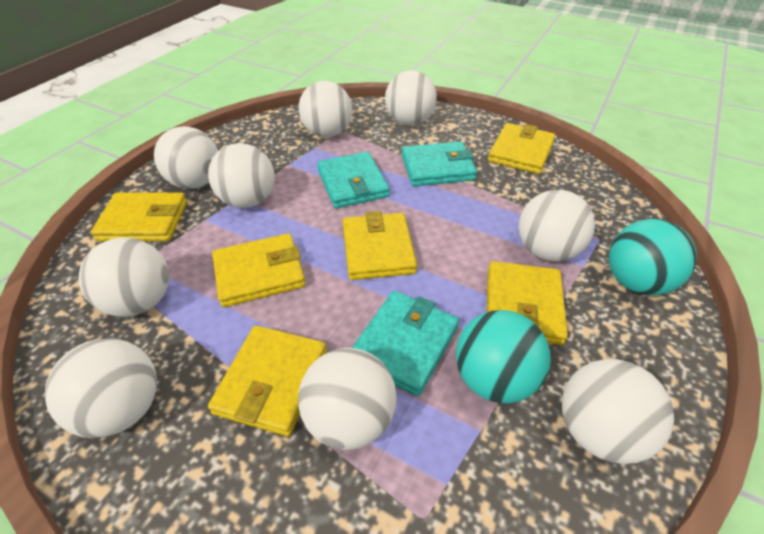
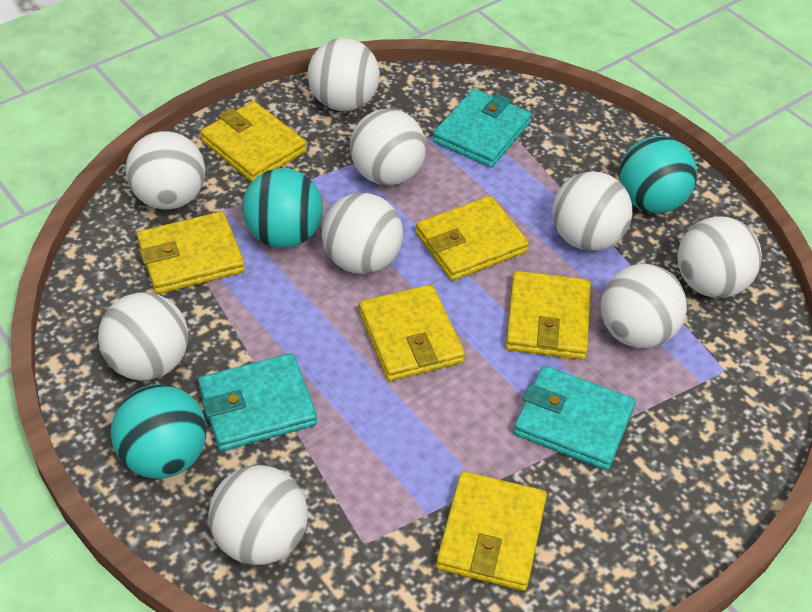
turquoise ball: 2 -> 3

